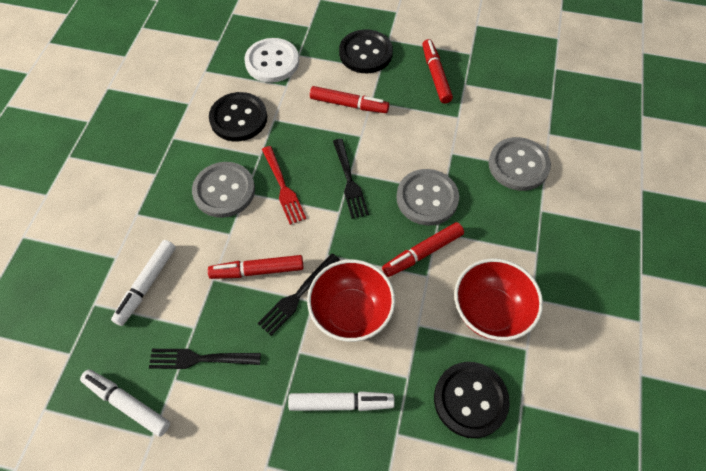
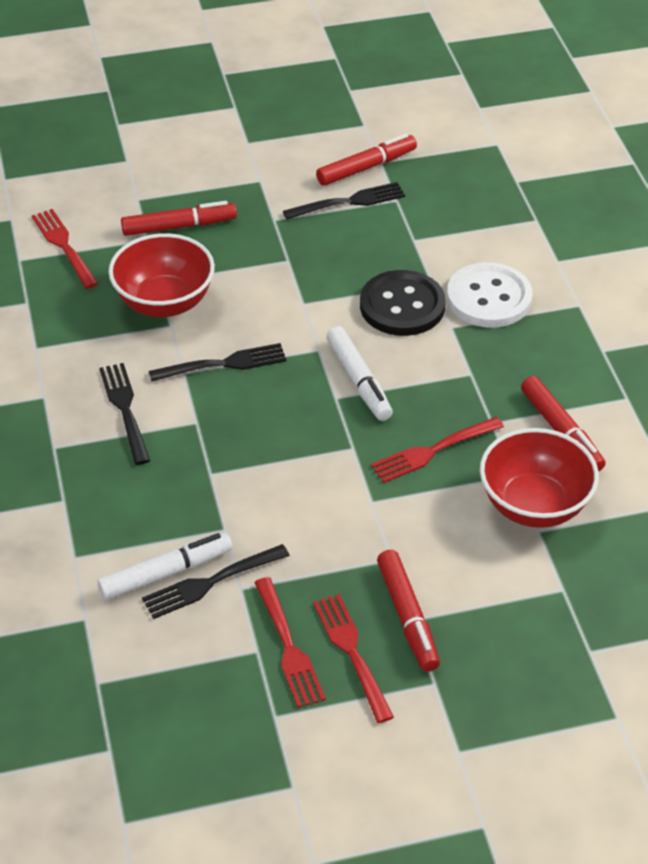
black button: 3 -> 1
black fork: 3 -> 4
grey button: 3 -> 0
red fork: 1 -> 4
white marker: 3 -> 2

